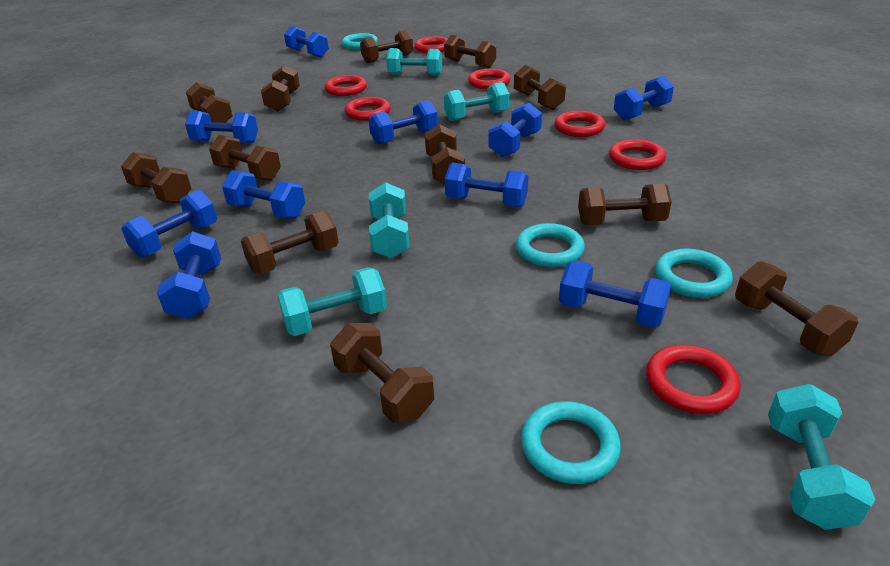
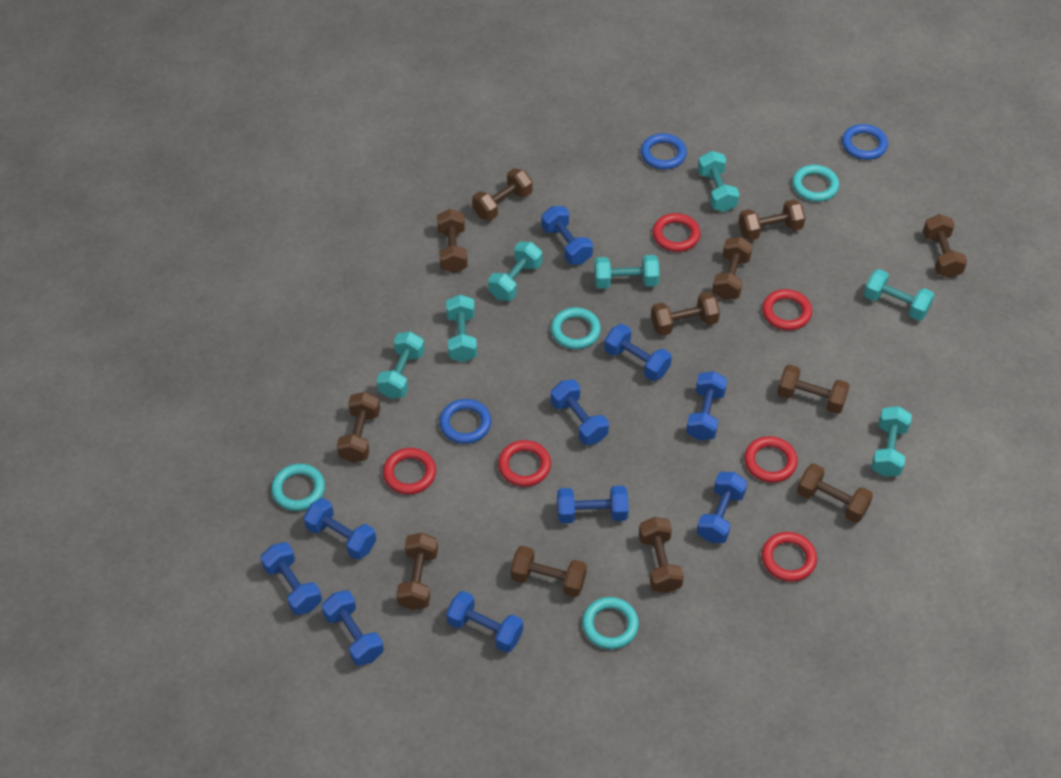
blue ring: 0 -> 3
red ring: 7 -> 6
turquoise dumbbell: 5 -> 7

